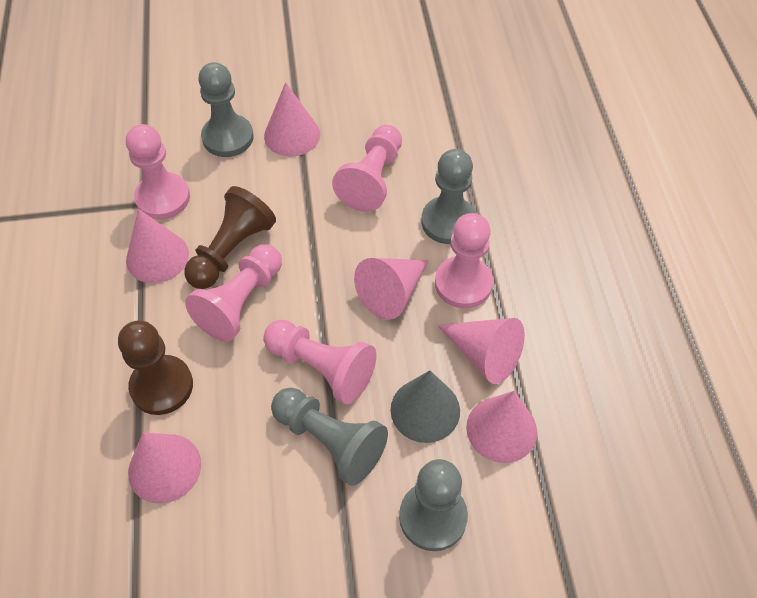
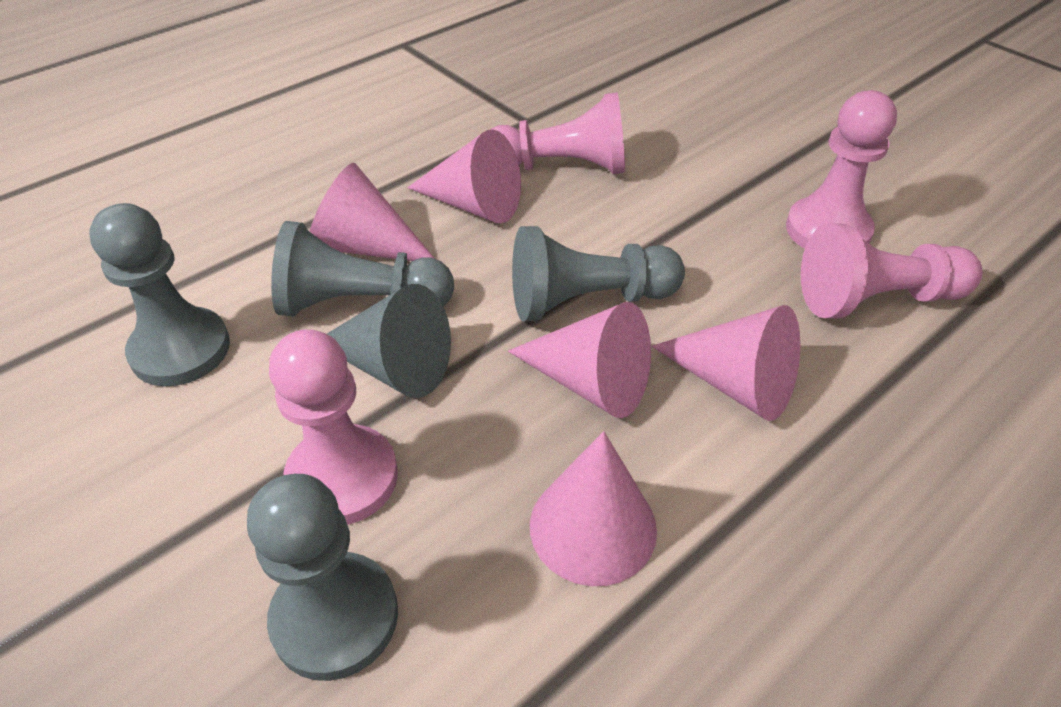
brown pawn: 2 -> 0
pink cone: 6 -> 5
pink pawn: 5 -> 4

